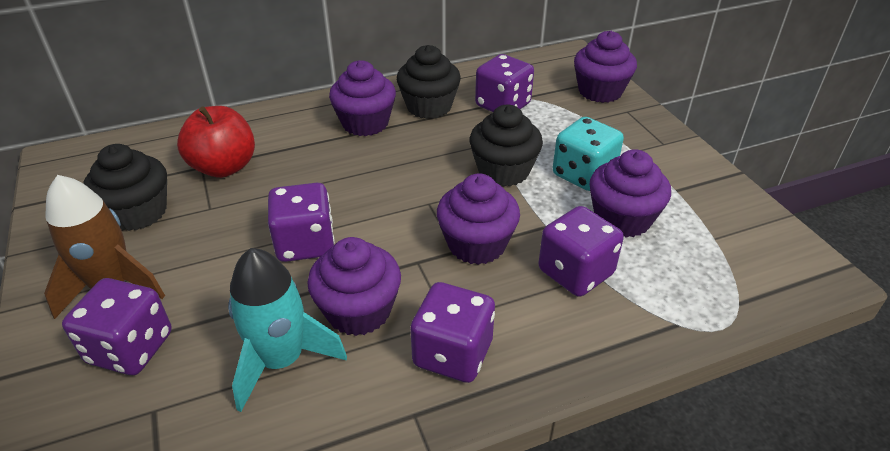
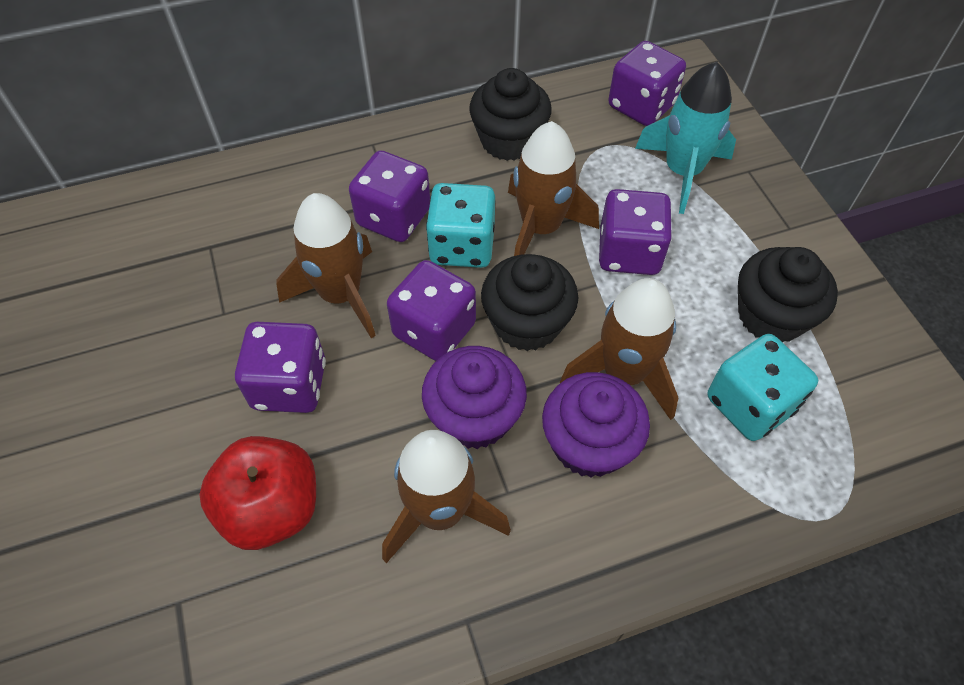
brown rocket: 1 -> 4
purple cupcake: 5 -> 2
turquoise dice: 1 -> 2

